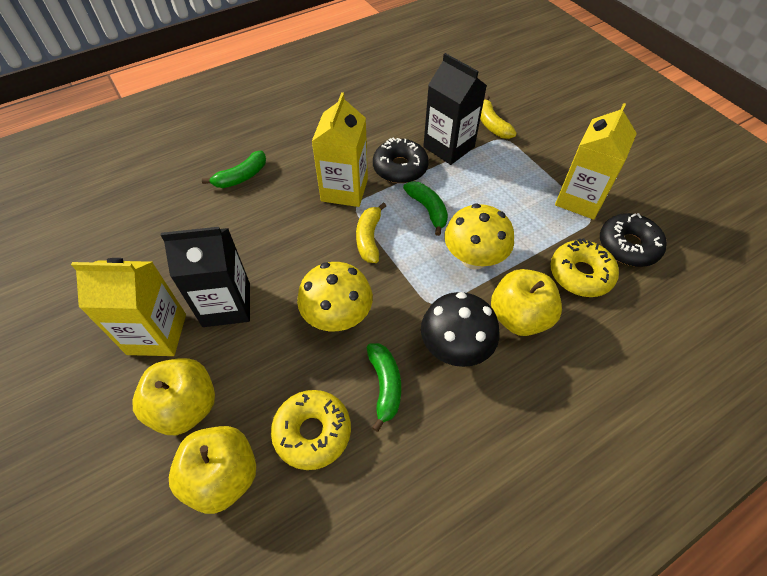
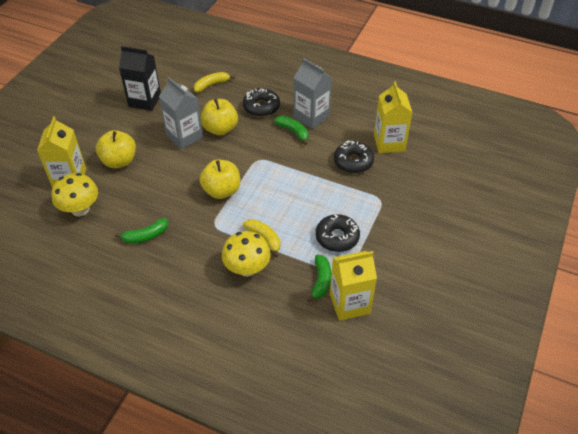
black carton: 2 -> 1
black donut: 2 -> 3
black mushroom: 1 -> 0
grey carton: 0 -> 2
yellow donut: 2 -> 0

